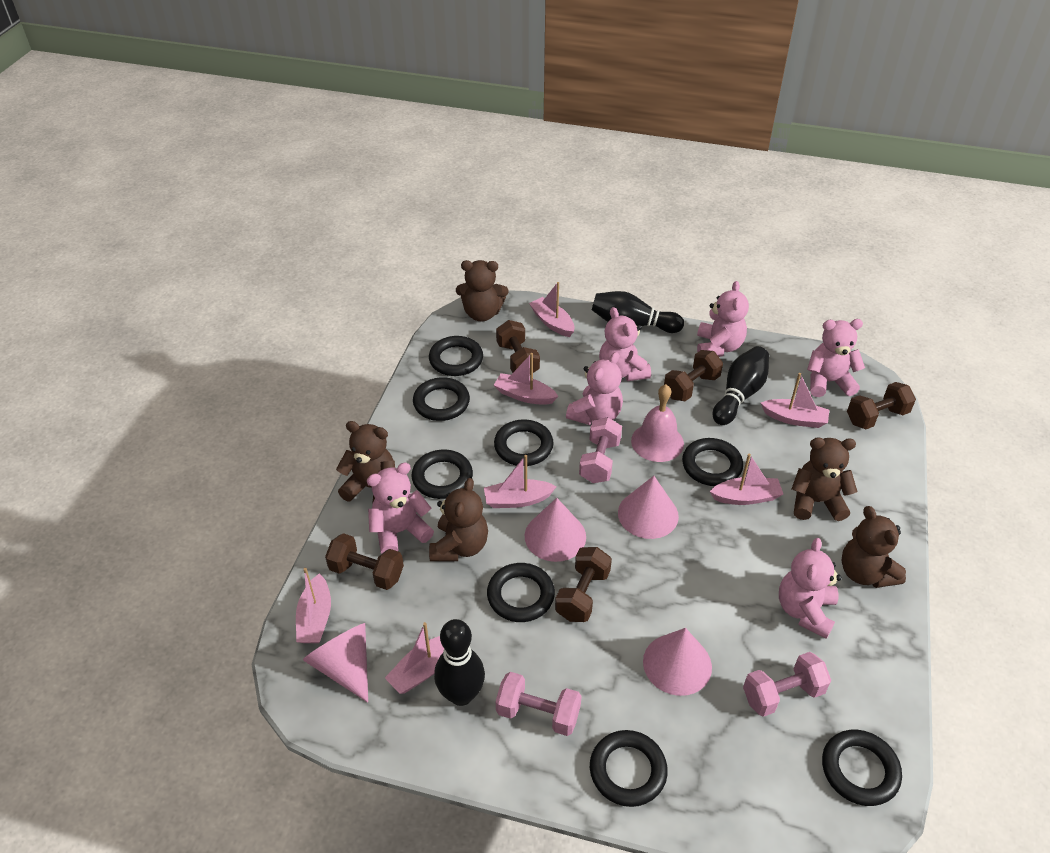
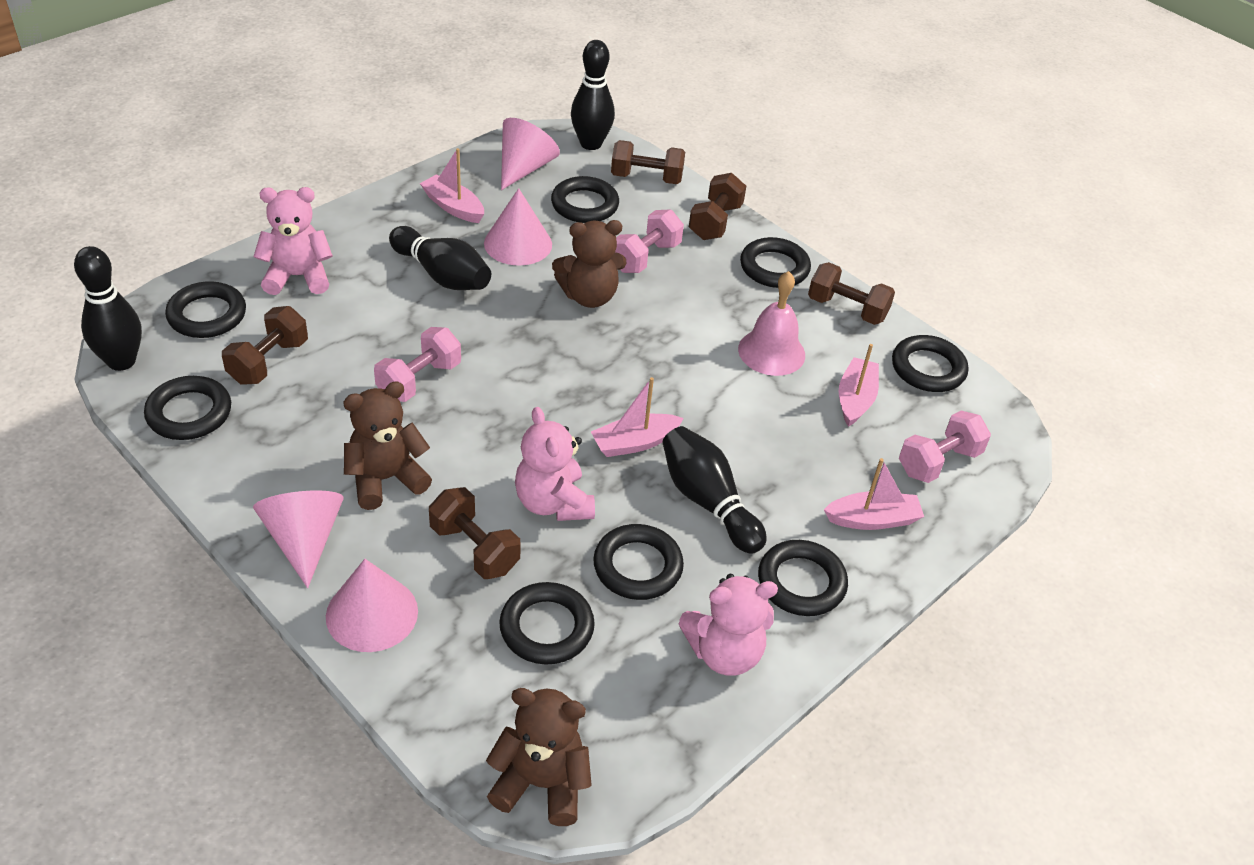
black bowling pin: 3 -> 4
brown teddy bear: 5 -> 3
pink boat: 7 -> 4
pink teddy bear: 6 -> 3

